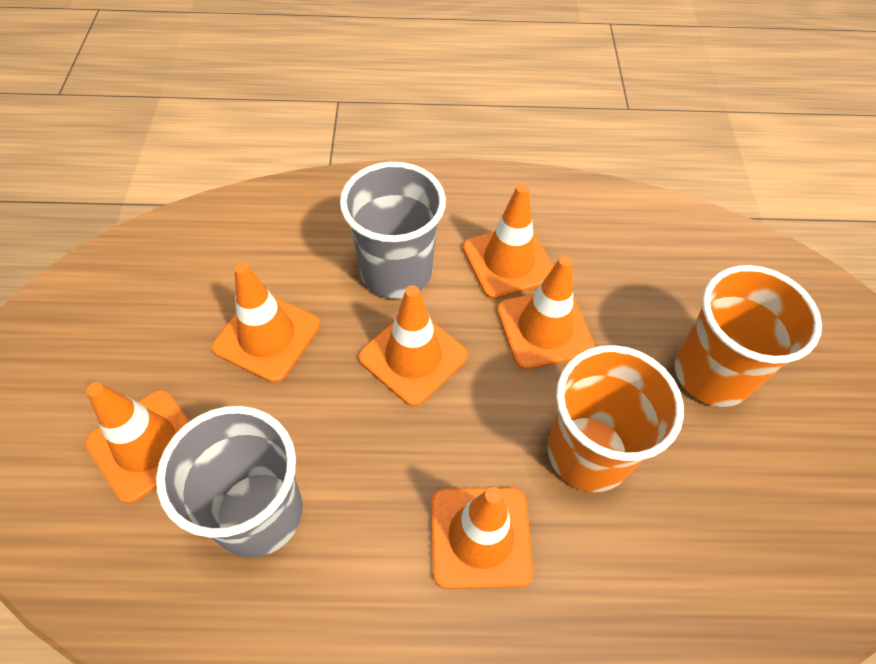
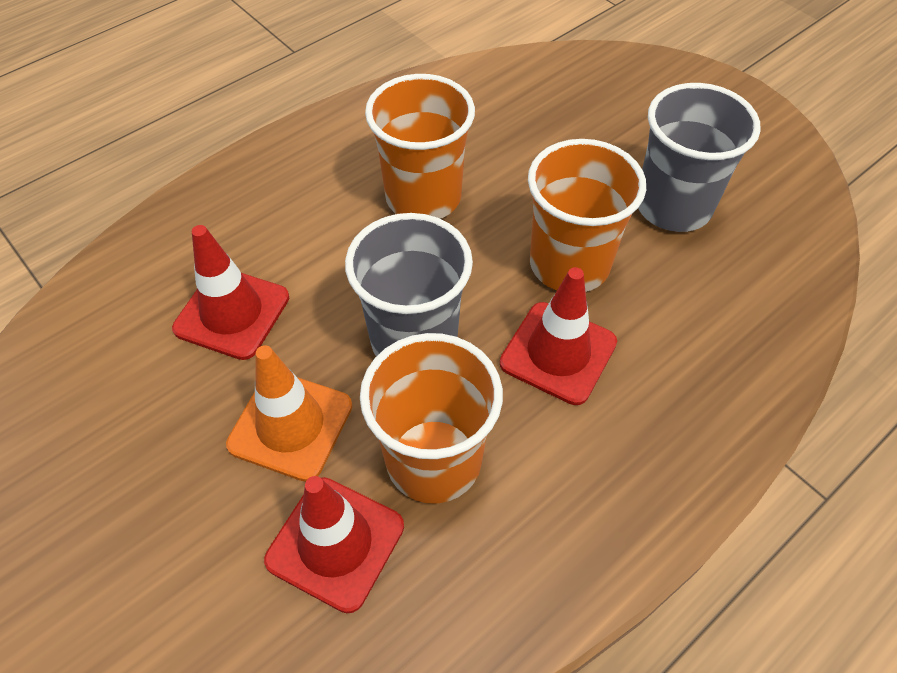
orange cup: 2 -> 3
orange traffic cone: 6 -> 1
red traffic cone: 0 -> 3

